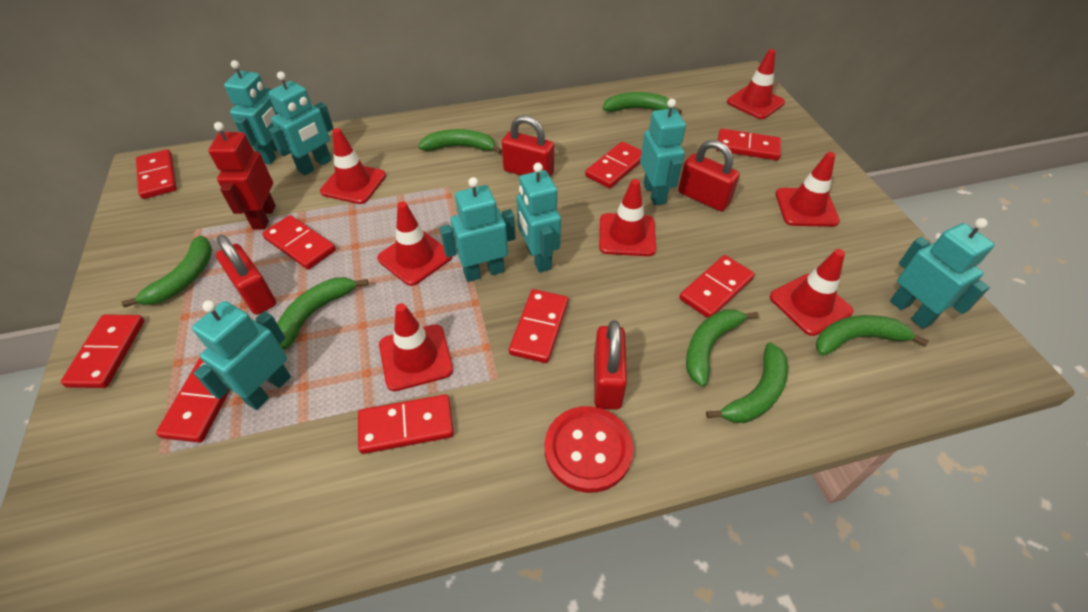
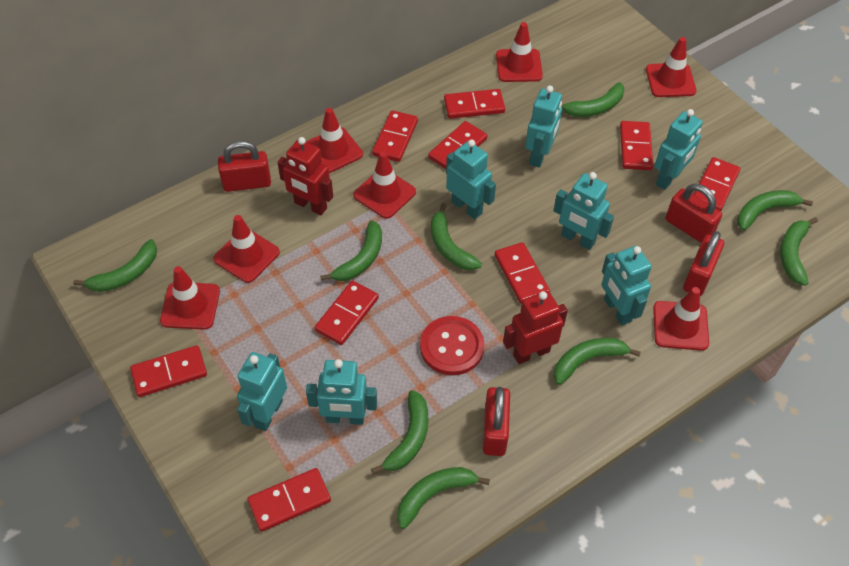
green banana: 7 -> 9
red robot: 1 -> 2

